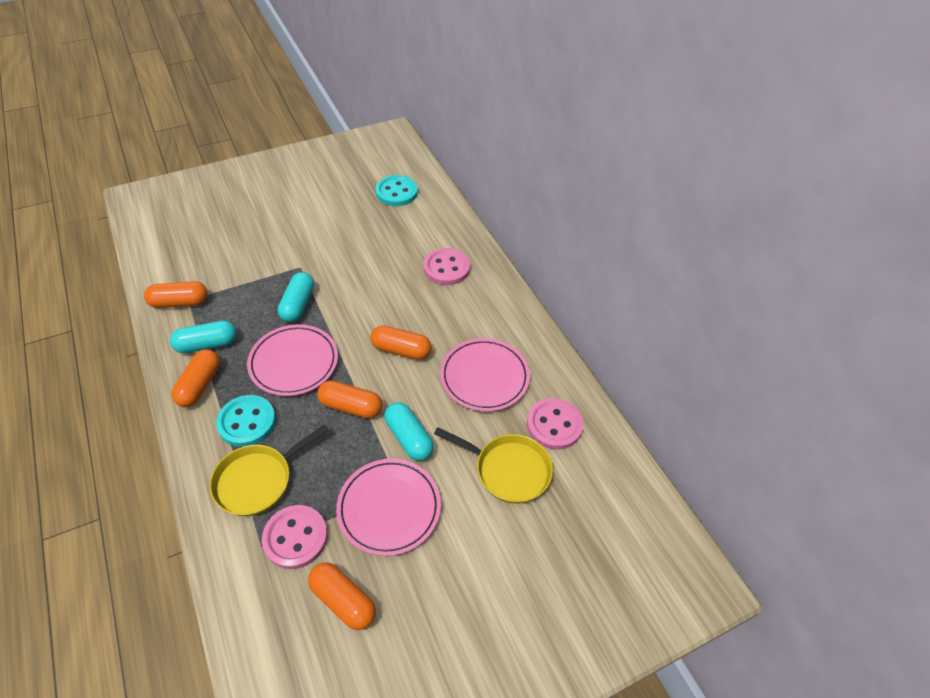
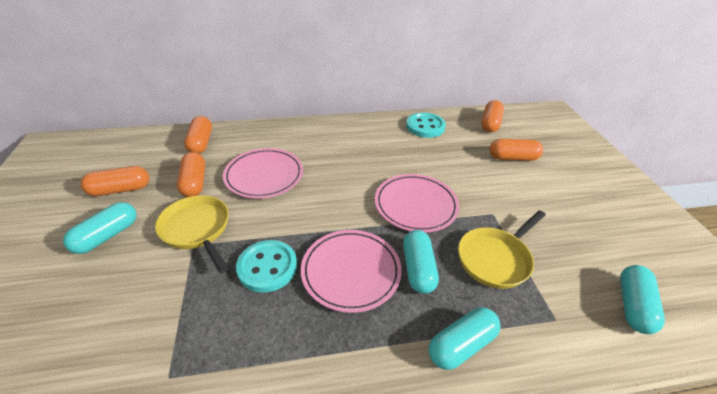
pink button: 3 -> 0
turquoise capsule: 3 -> 4

